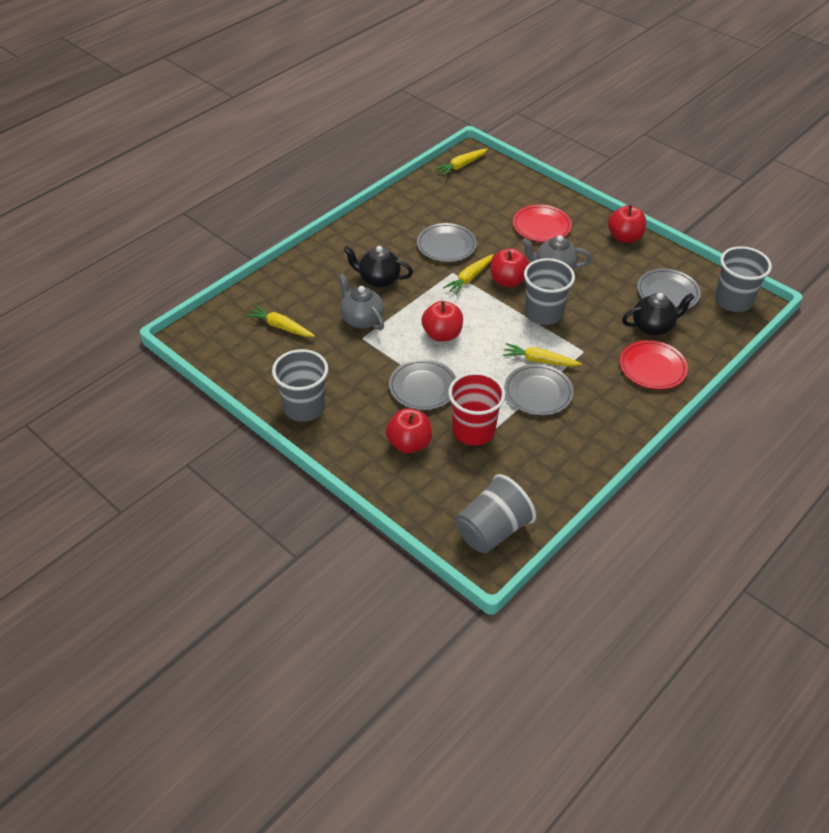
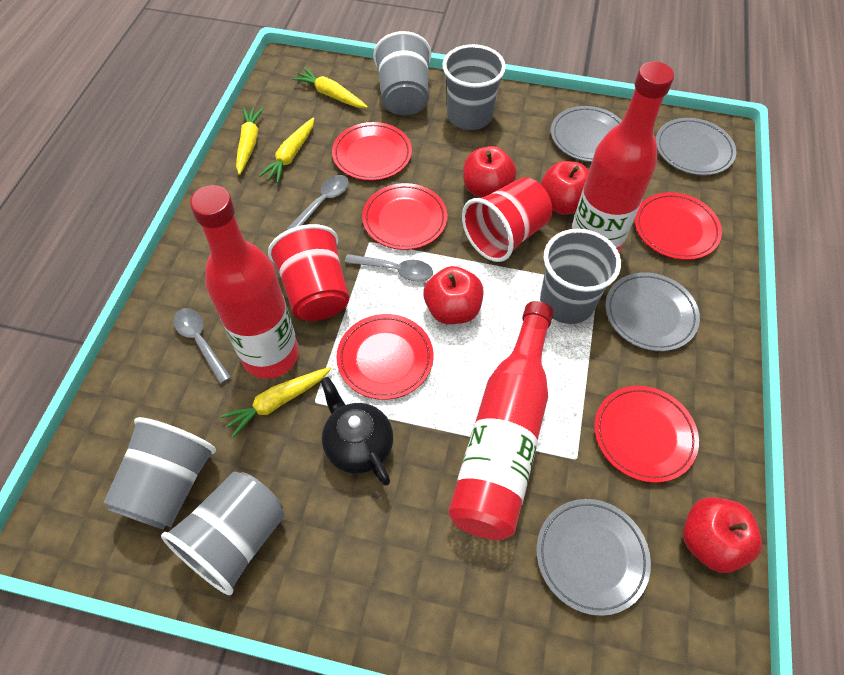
black teapot: 2 -> 1
grey cup: 4 -> 5
grey spoon: 0 -> 3
grey teapot: 2 -> 0
red bottle: 0 -> 3
red cup: 1 -> 2
red plate: 2 -> 5

